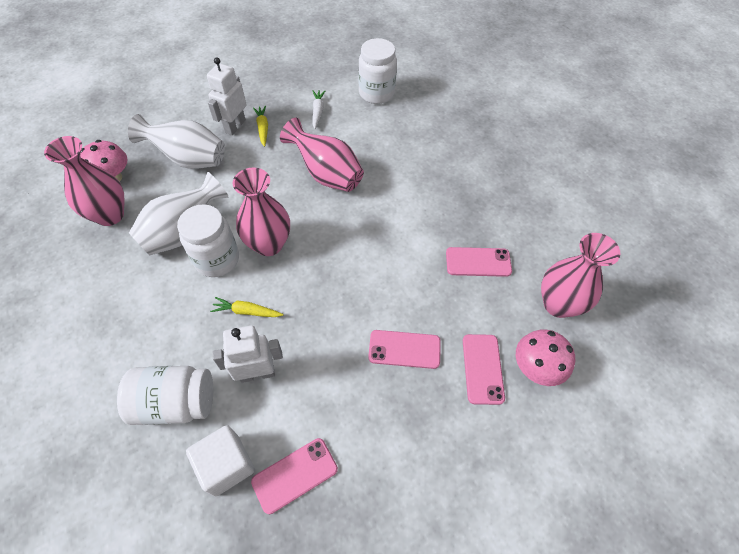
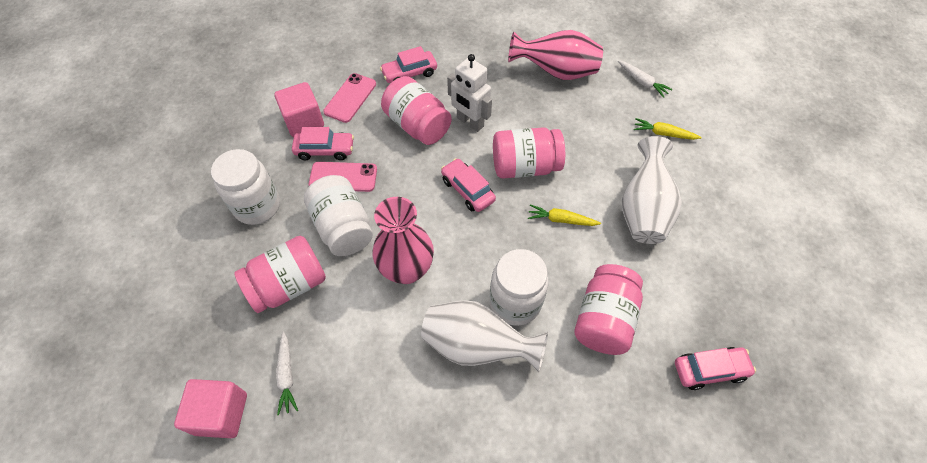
pink car: 0 -> 4
pink cube: 0 -> 2
pink jar: 0 -> 4
pink mushroom: 2 -> 0
pink phone: 4 -> 2
pink vase: 4 -> 2
white carrot: 1 -> 2
white cube: 1 -> 0
white robot: 2 -> 1

